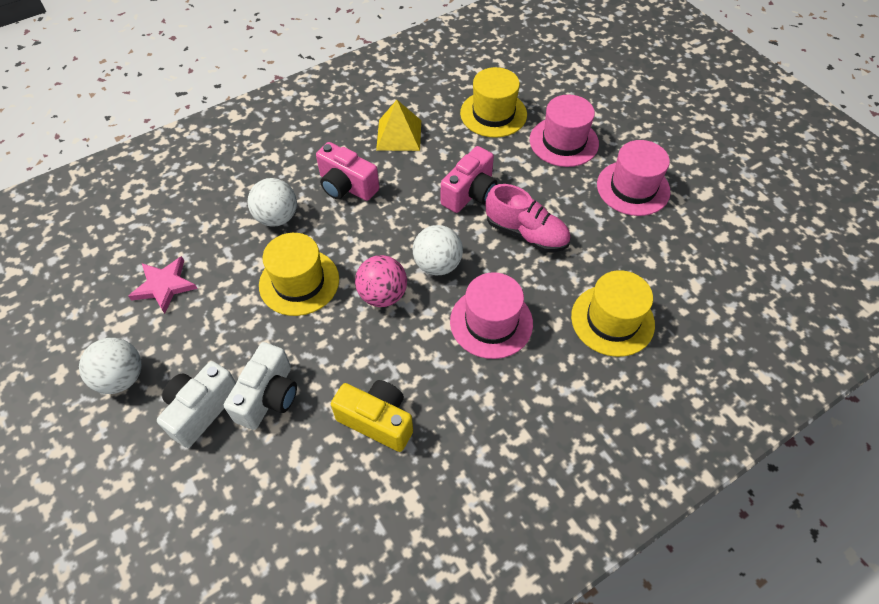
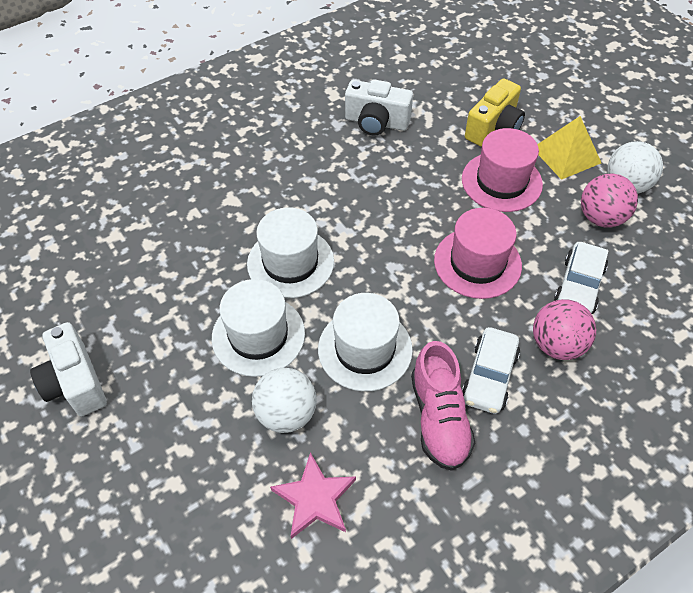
pink ball: 1 -> 2
pink camera: 2 -> 0
pink hat: 3 -> 2
white ball: 3 -> 2
white car: 0 -> 2
white hat: 0 -> 3
yellow hat: 3 -> 0

